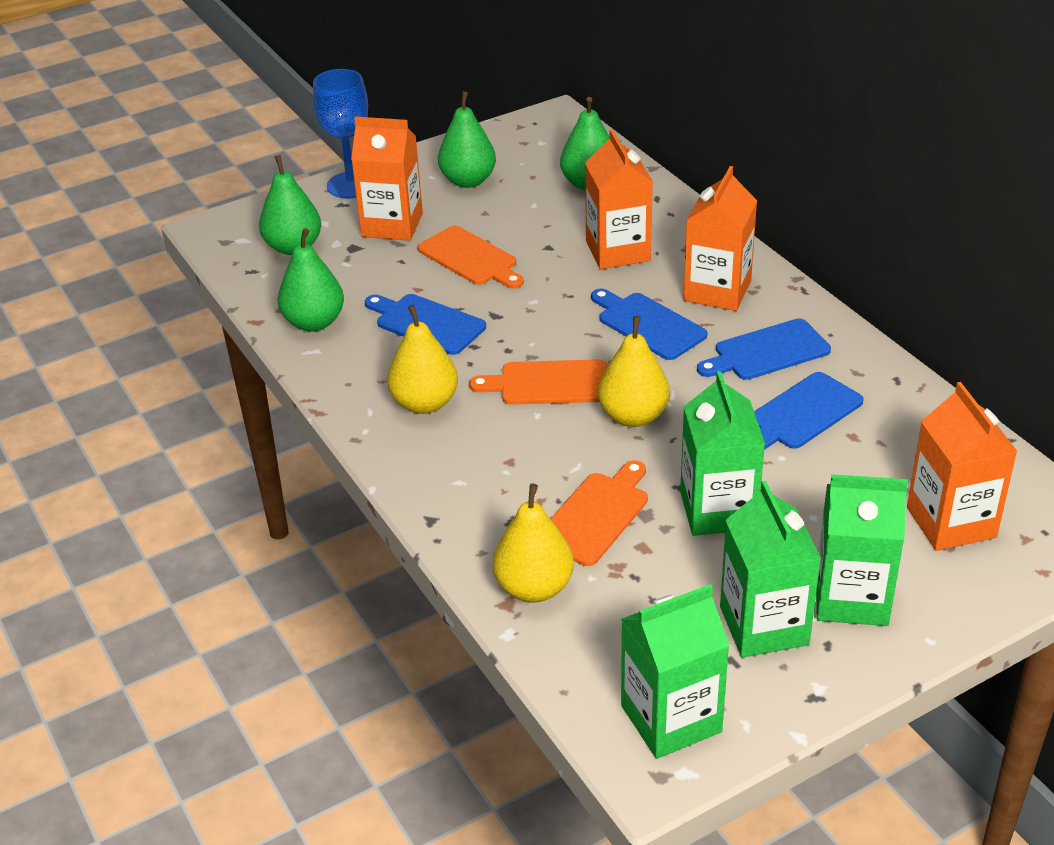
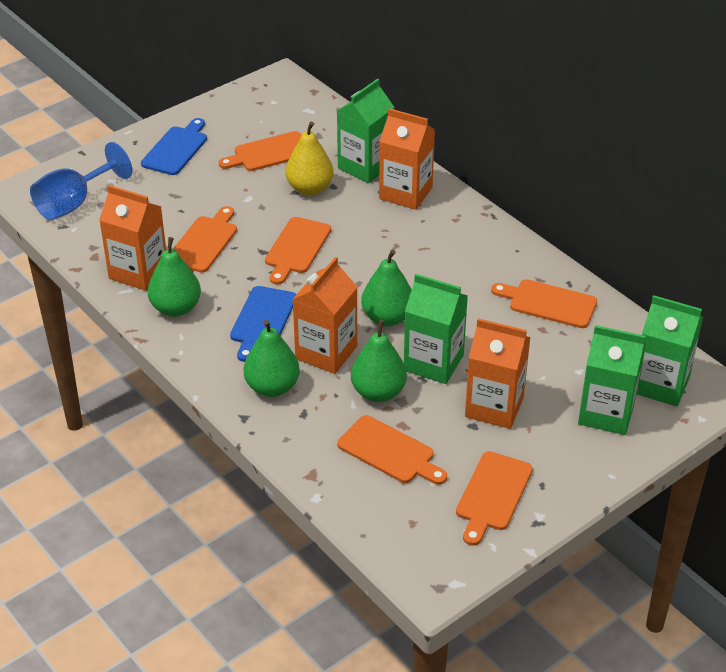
blue cutting board: 4 -> 2
orange cutting board: 3 -> 6
yellow pear: 3 -> 1

